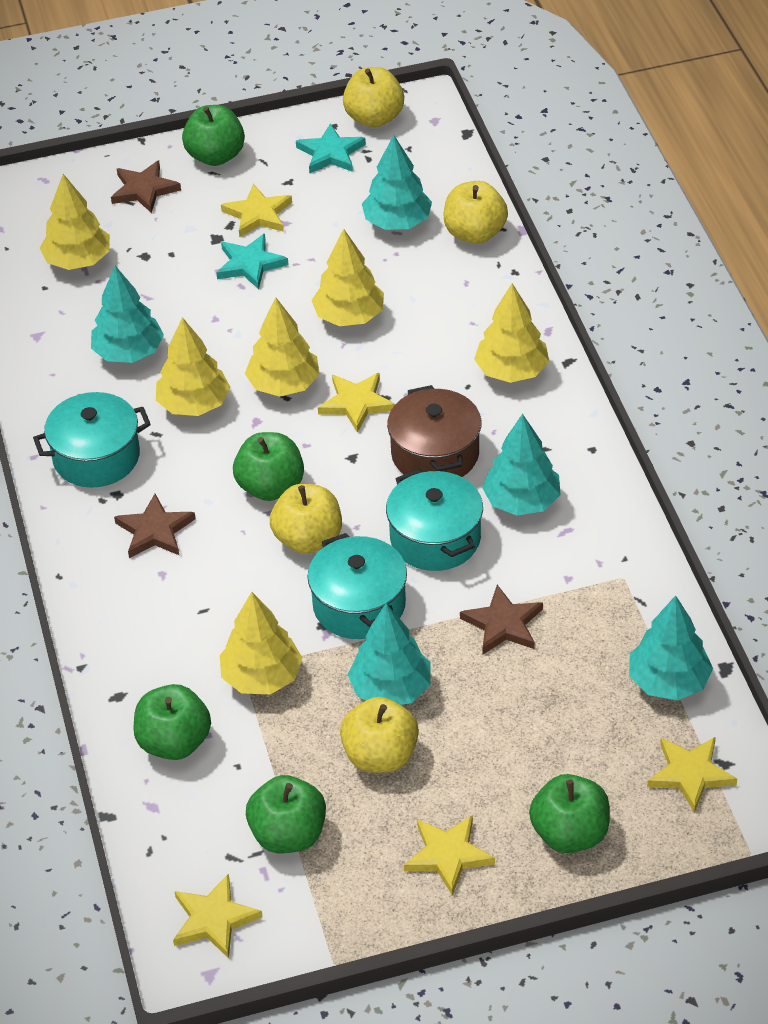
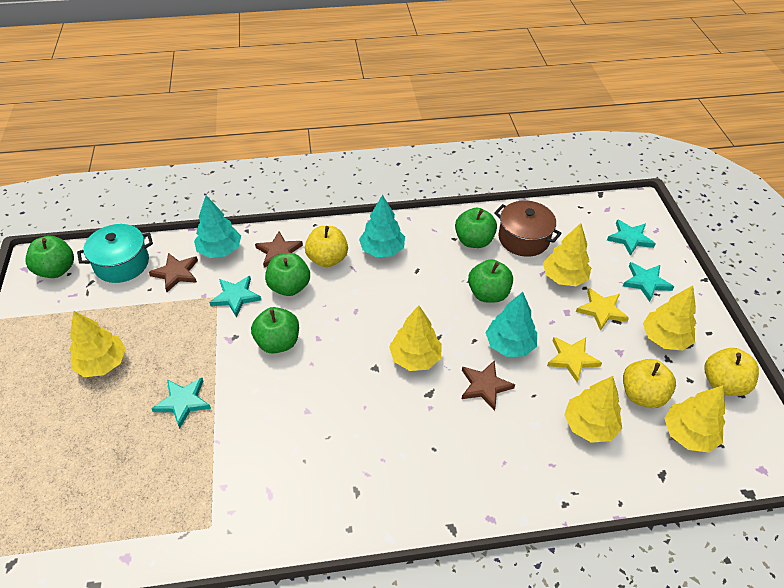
turquoise pot: 3 -> 1
turquoise star: 2 -> 4
turquoise tree: 5 -> 3
yellow apple: 4 -> 3
yellow star: 5 -> 2

